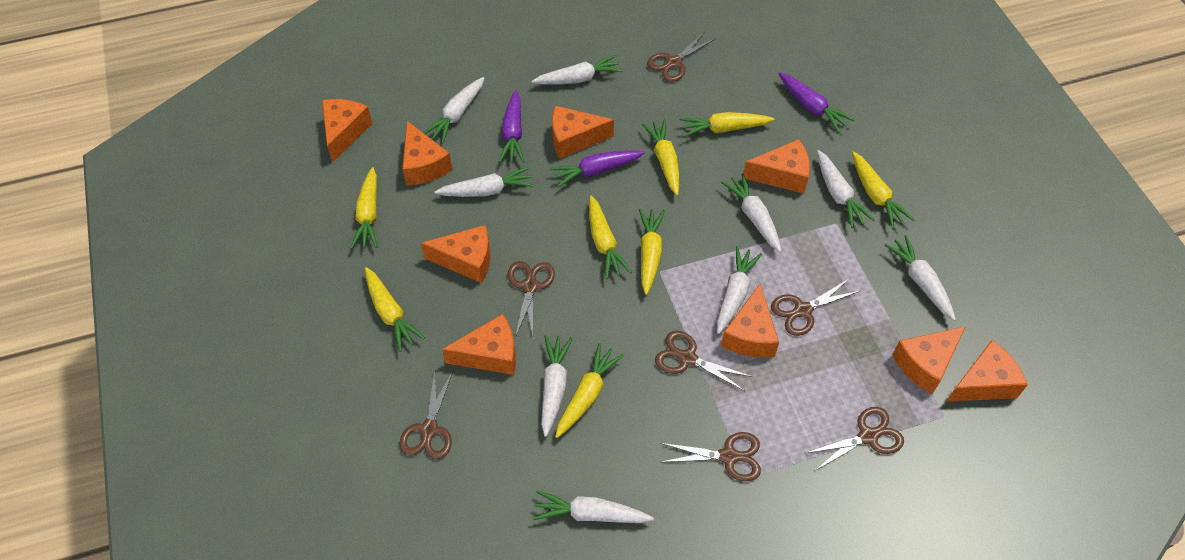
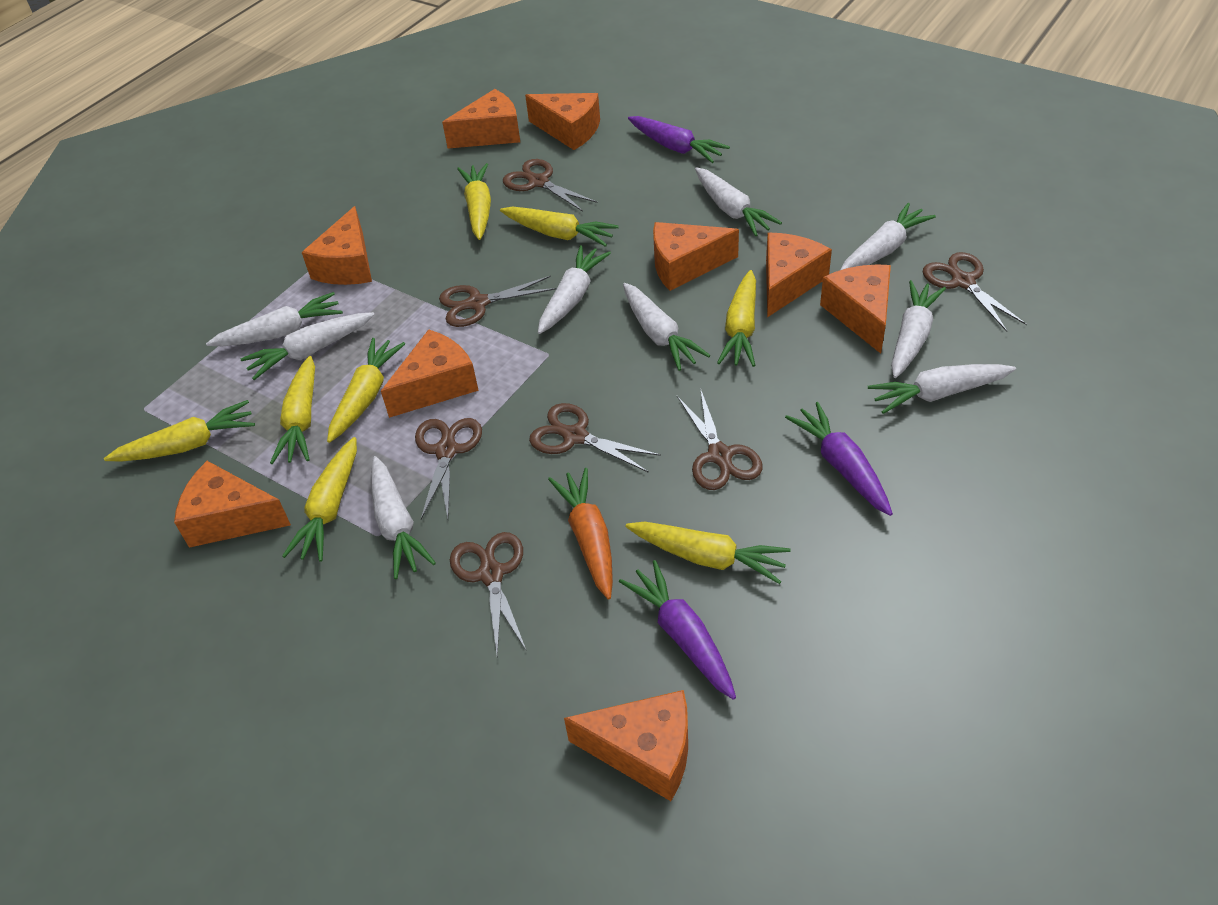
orange carrot: 0 -> 1

